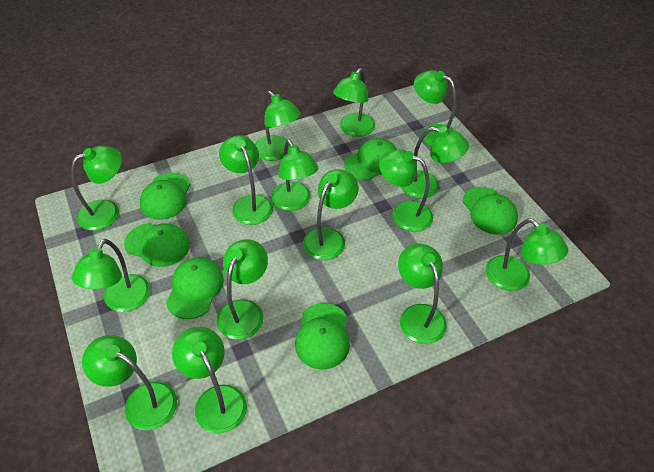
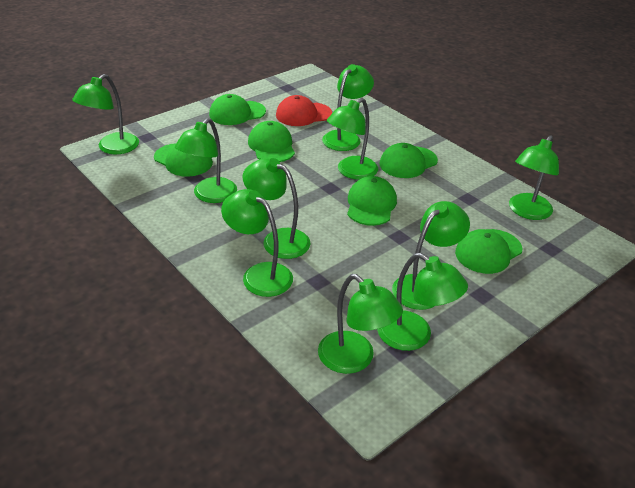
green lamp: 15 -> 10
red cap: 0 -> 1

